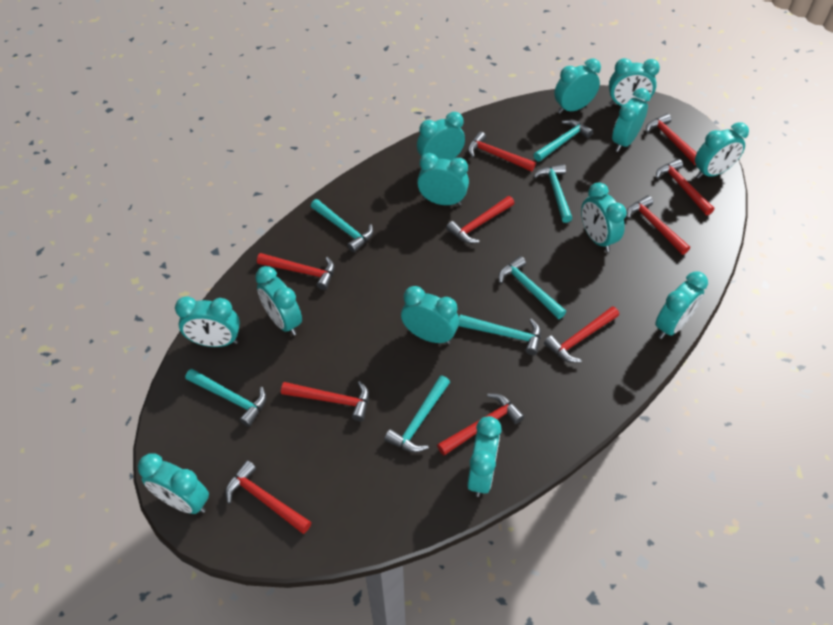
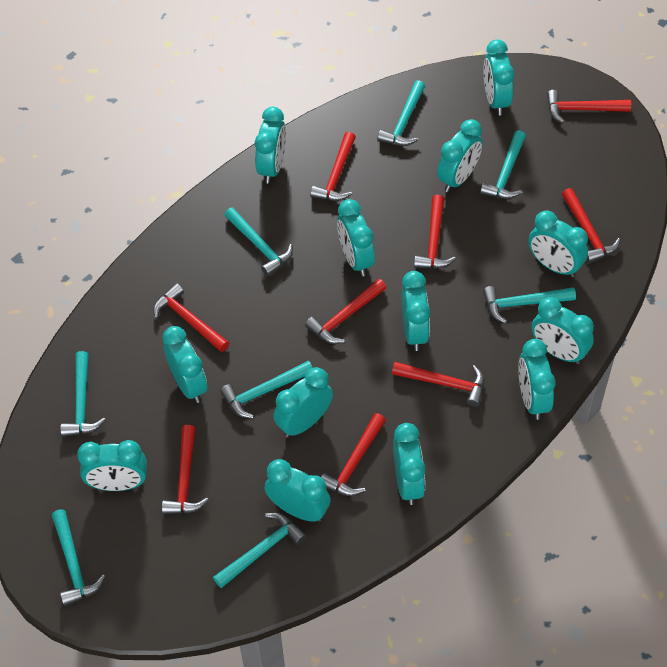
red hammer: 10 -> 9
turquoise hammer: 7 -> 8

